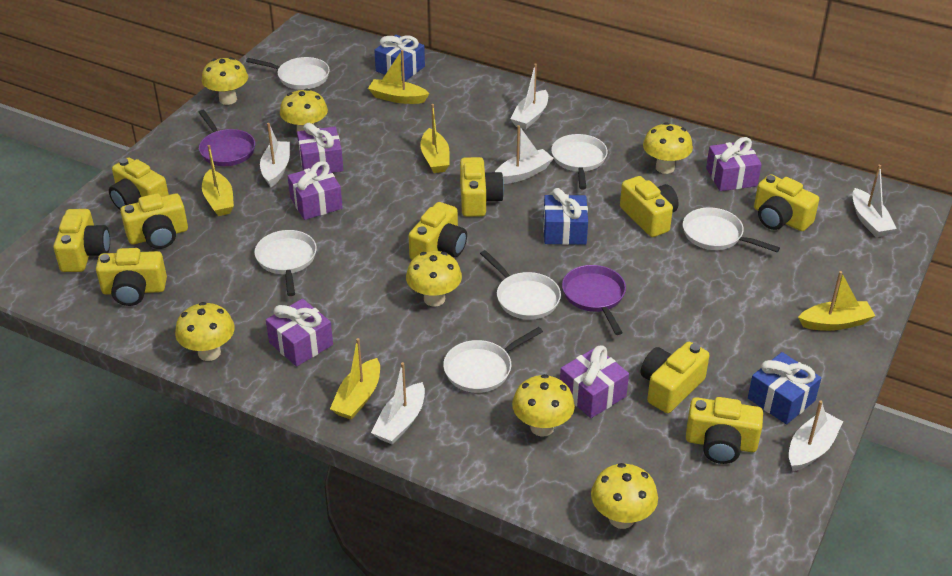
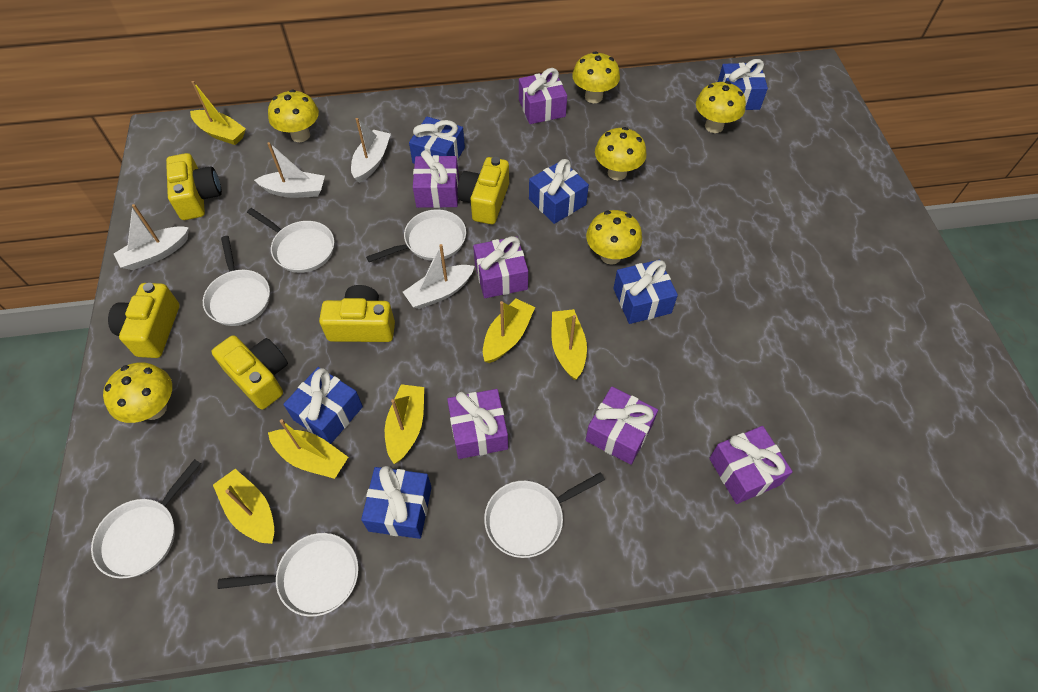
blue gift: 3 -> 6
purple gift: 5 -> 6
purple pan: 2 -> 0
white boat: 6 -> 4
yellow boat: 5 -> 6
yellow camera: 10 -> 5
yellow mushroom: 7 -> 6

